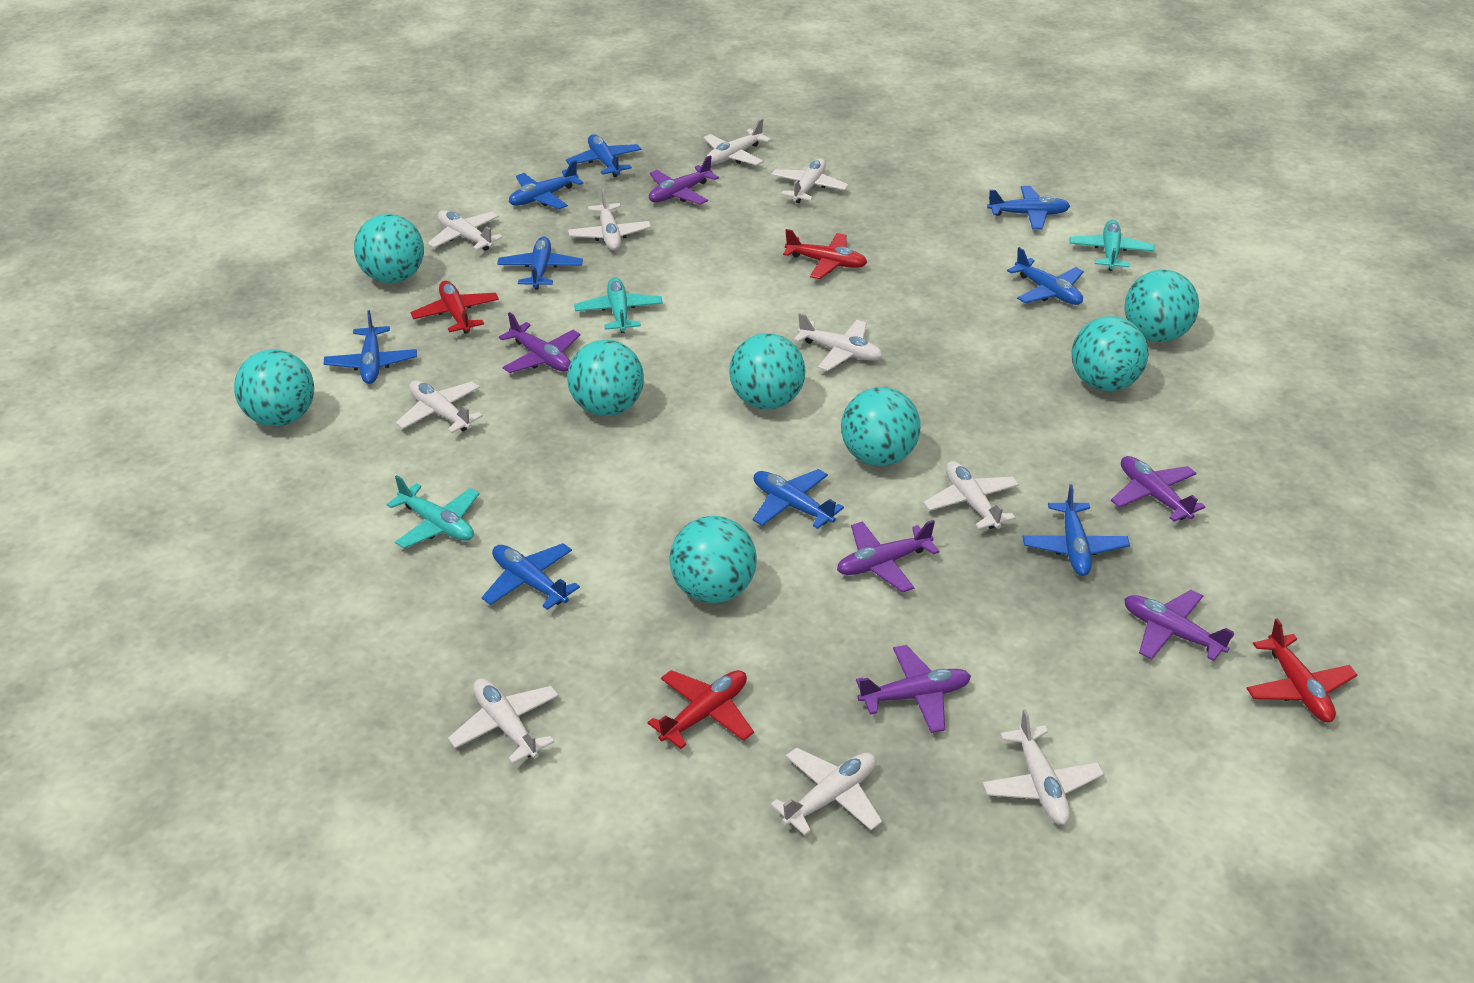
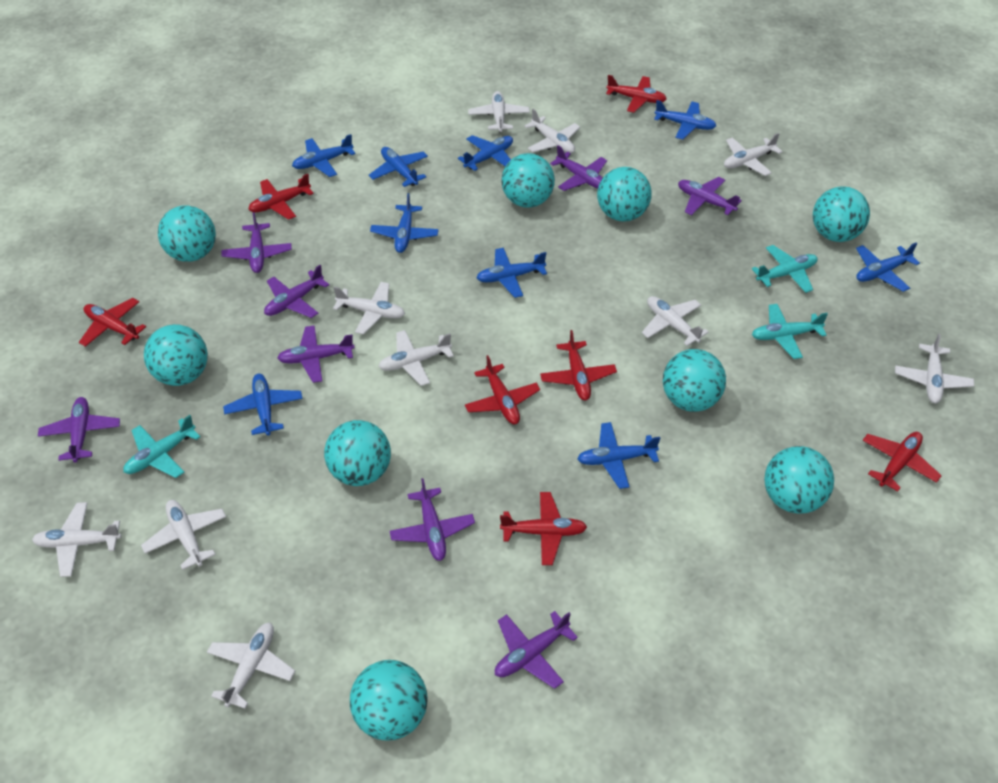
purple plane: 6 -> 8
red plane: 4 -> 7
turquoise ball: 8 -> 9

